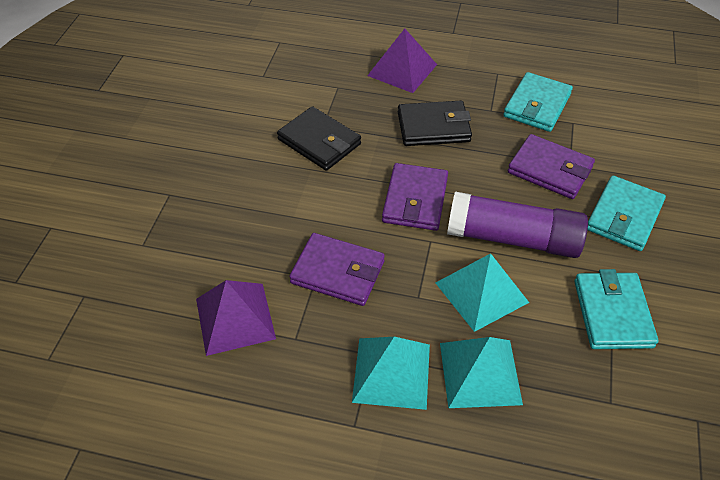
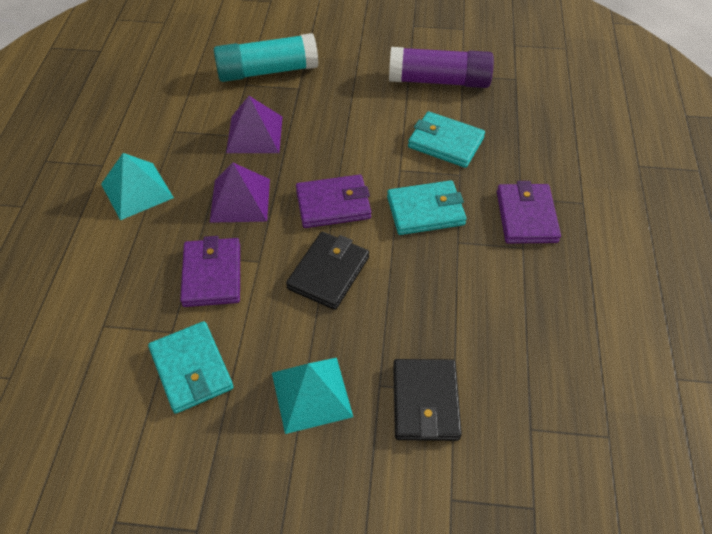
turquoise glue stick: 0 -> 1
turquoise pyramid: 3 -> 2

